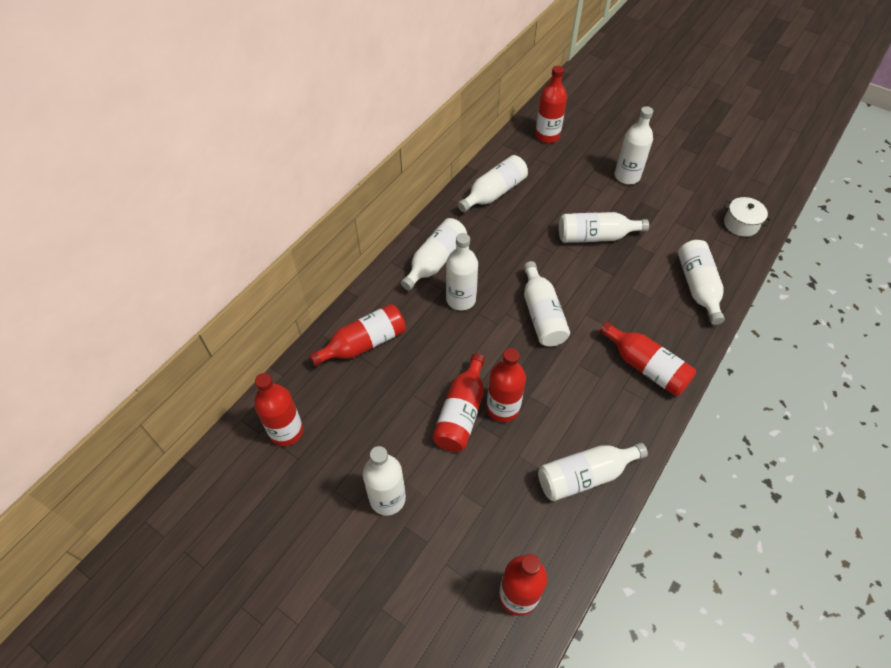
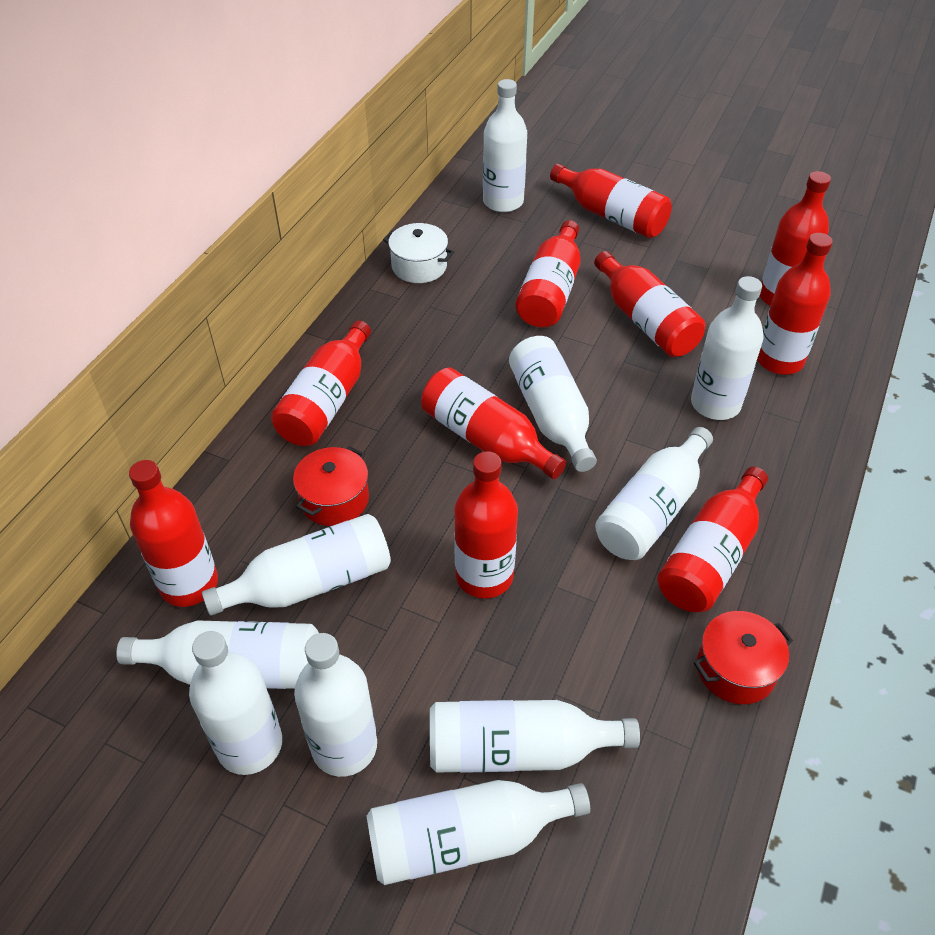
red bottle: 7 -> 10
red pot: 0 -> 2
white bottle: 9 -> 10

